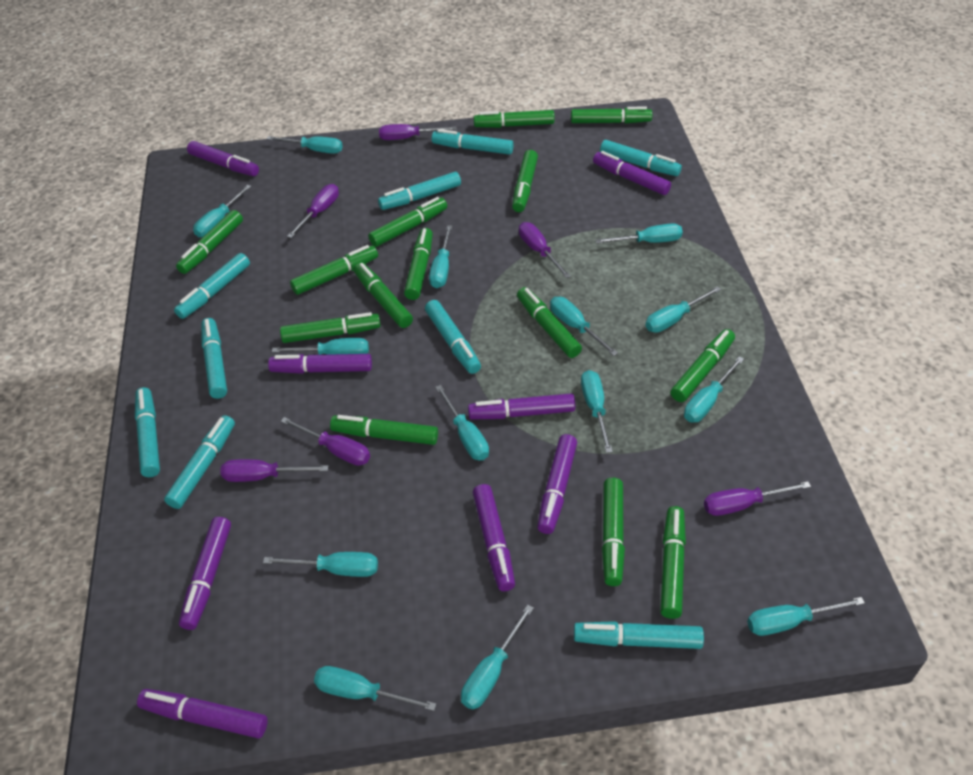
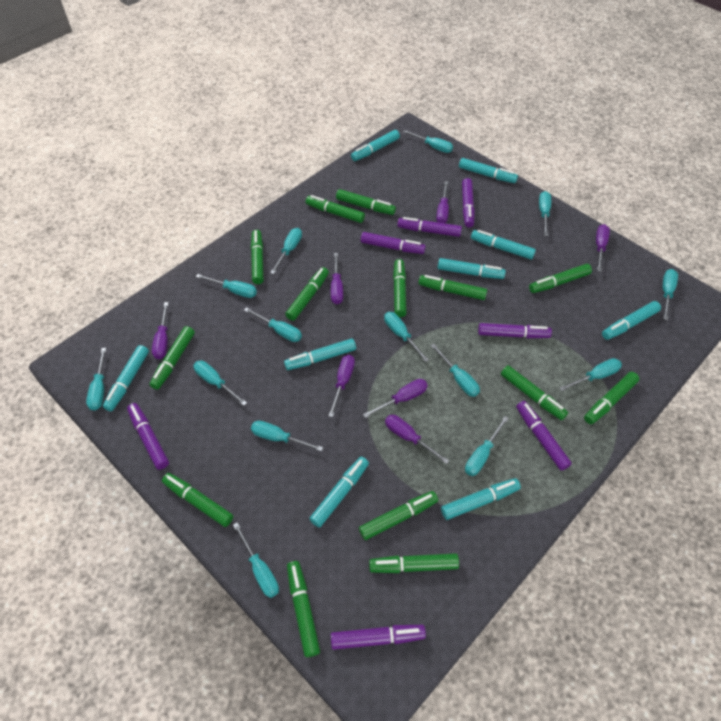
purple marker: 8 -> 7
purple screwdriver: 6 -> 7

